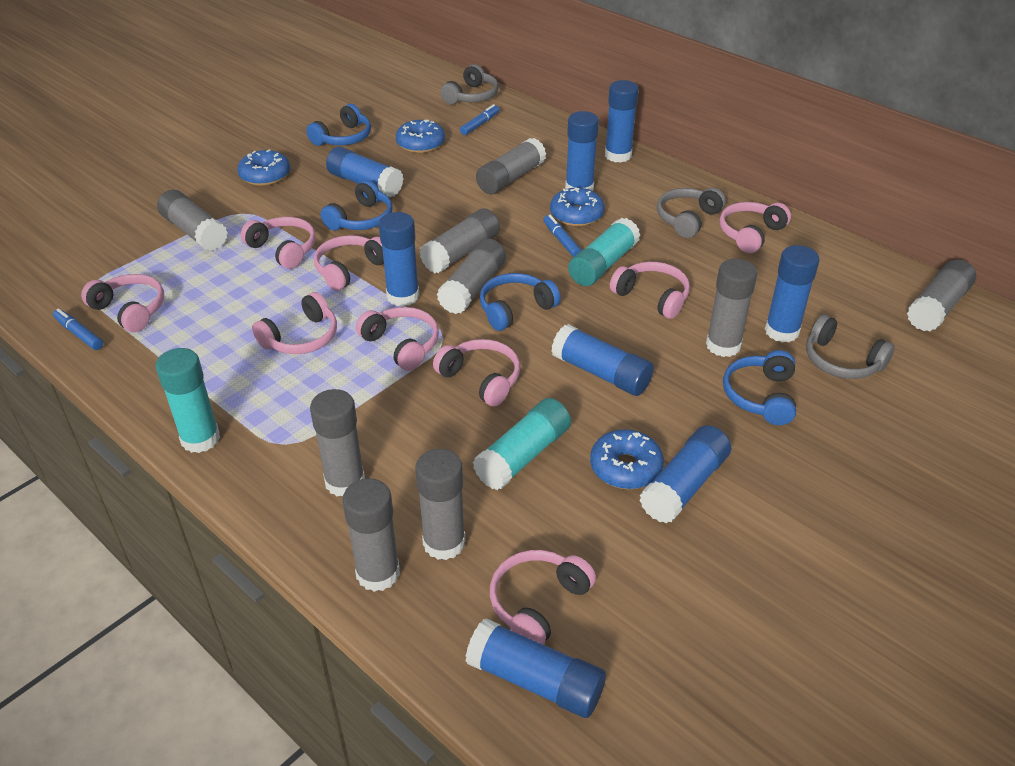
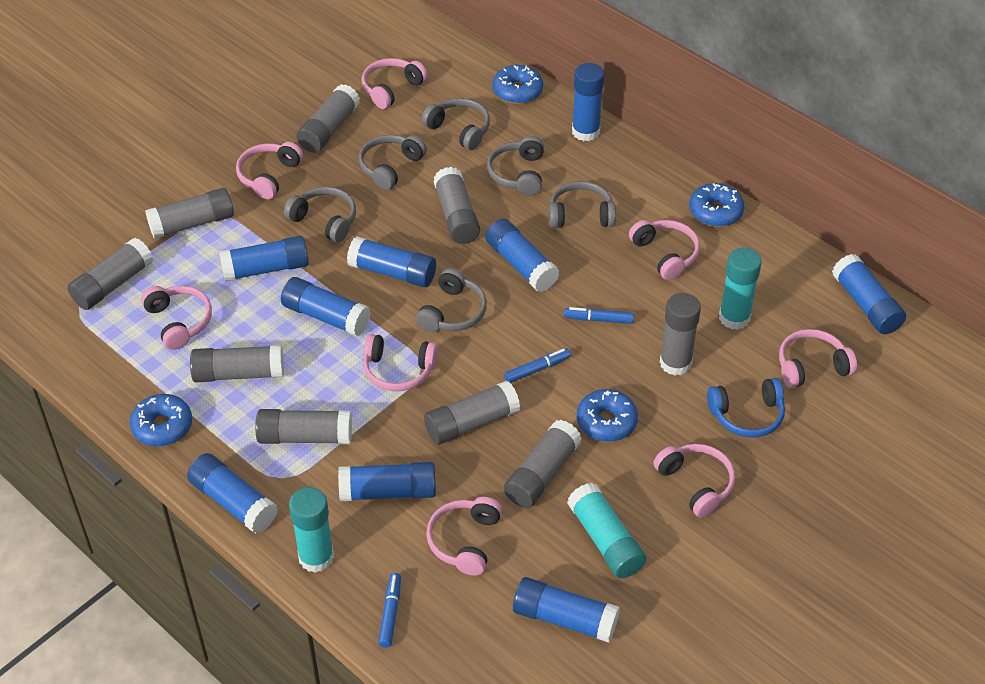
blue glue stick: 8 -> 9
blue headphones: 4 -> 1
grey headphones: 3 -> 6
pink headphones: 9 -> 8

